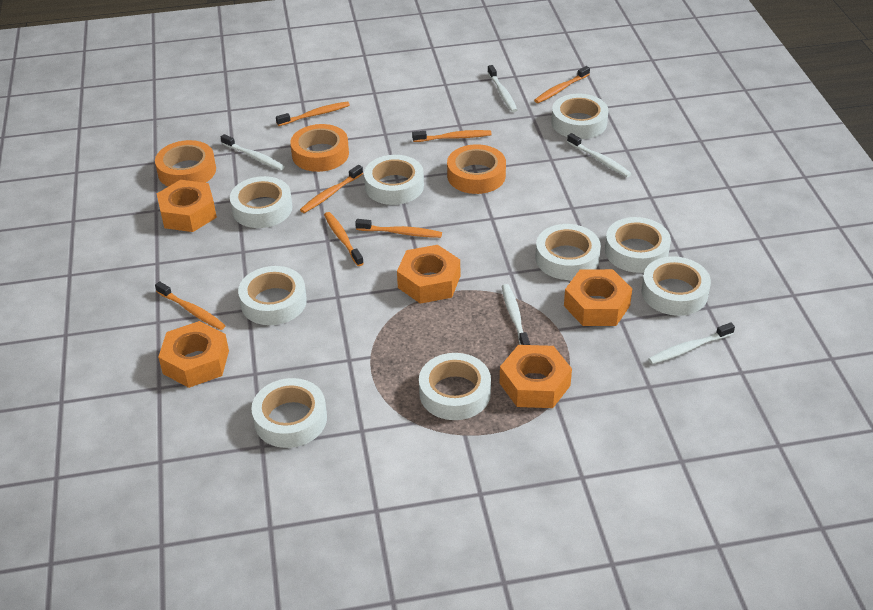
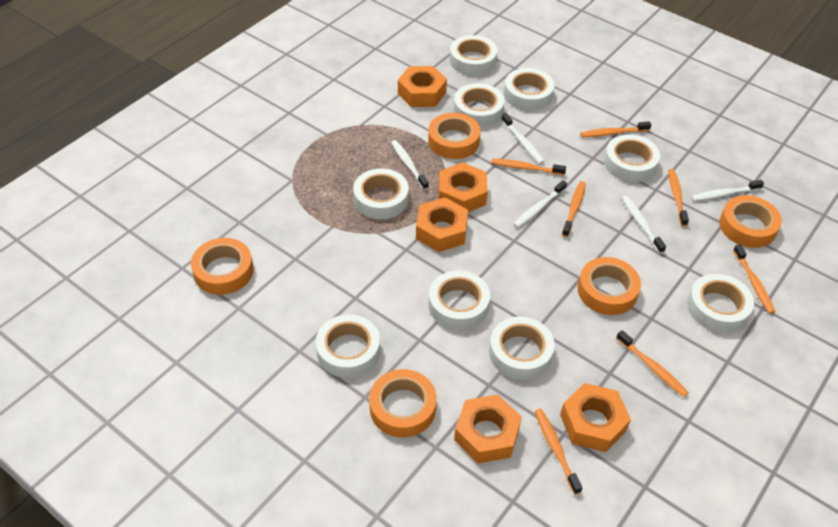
orange tape: 3 -> 5

